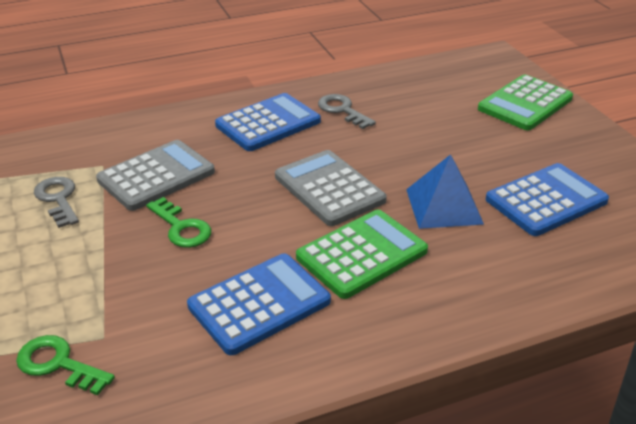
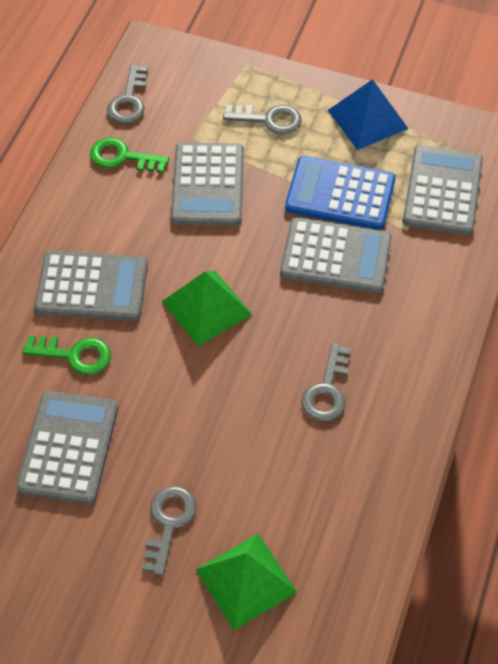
blue calculator: 3 -> 1
green calculator: 2 -> 0
green pyramid: 0 -> 2
grey calculator: 2 -> 5
grey key: 2 -> 4

